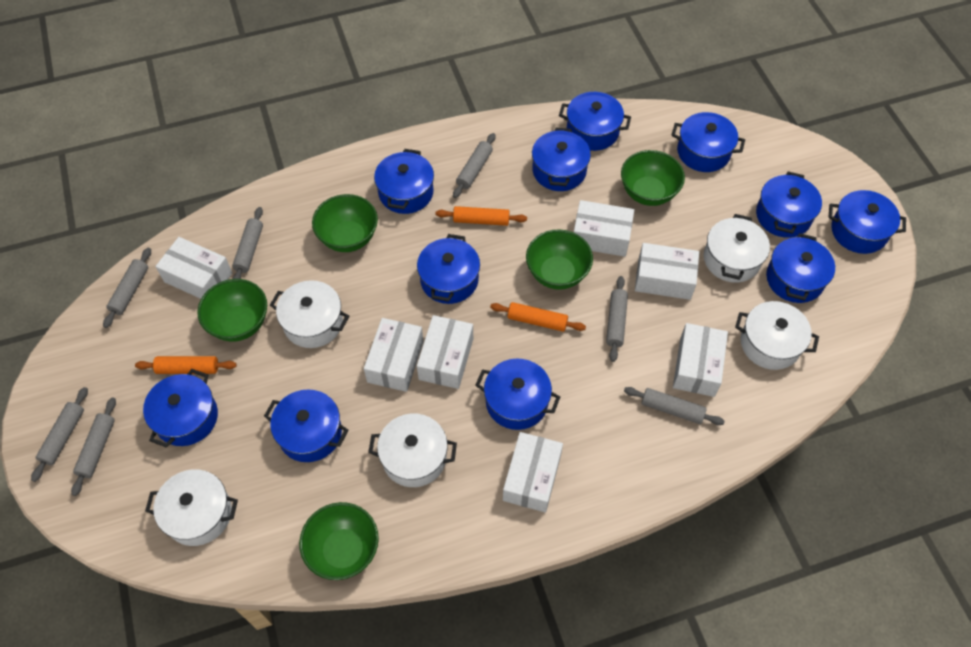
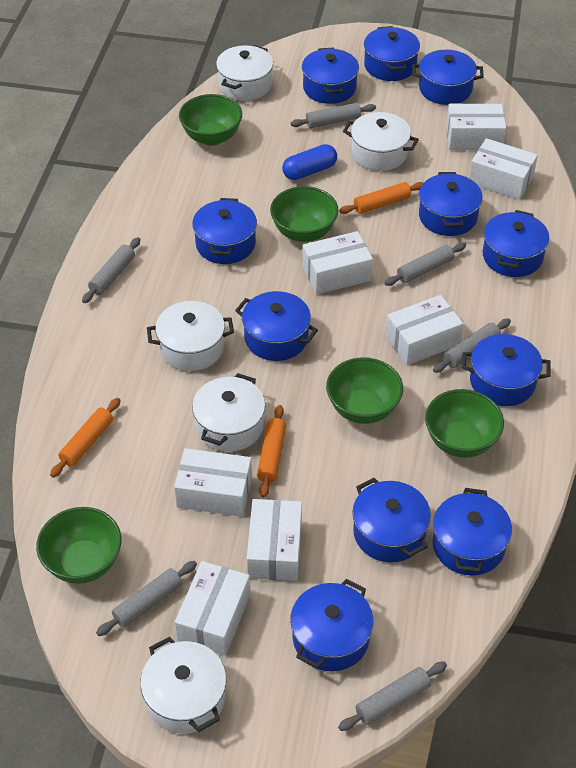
blue capsule: 0 -> 1
grey rolling pin: 7 -> 6

